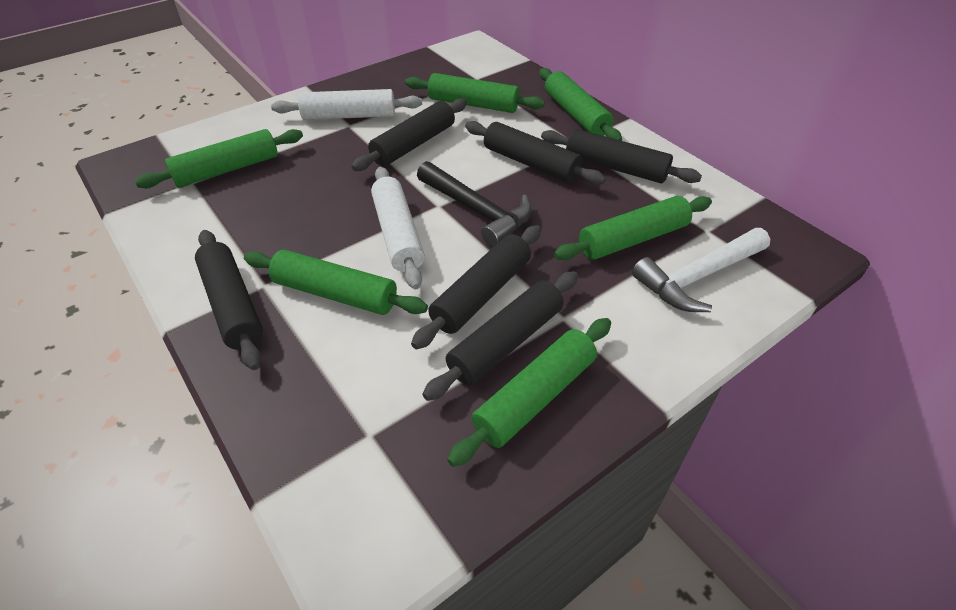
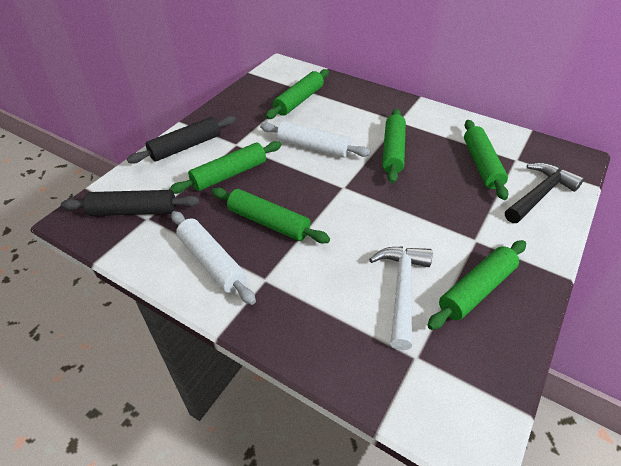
black rolling pin: 6 -> 2

